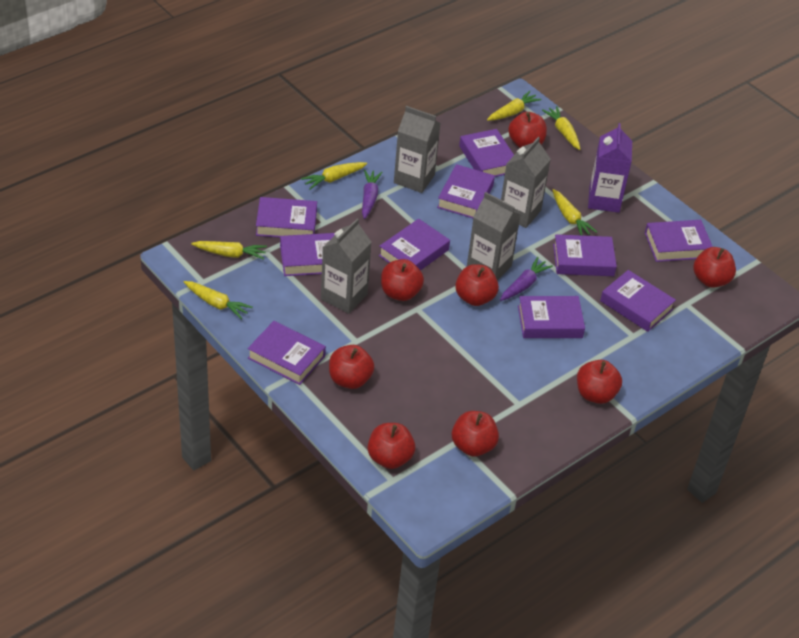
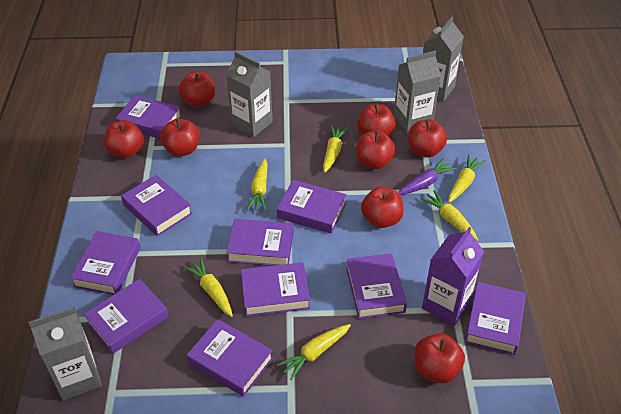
purple carrot: 2 -> 1

